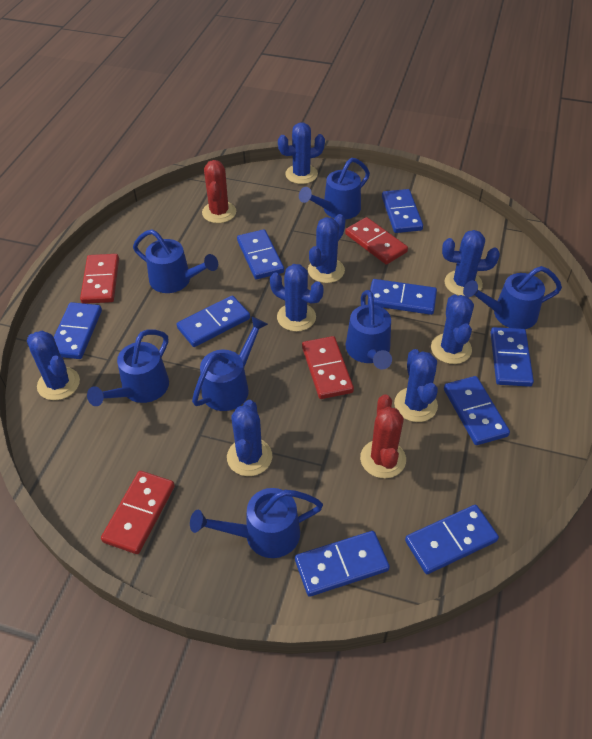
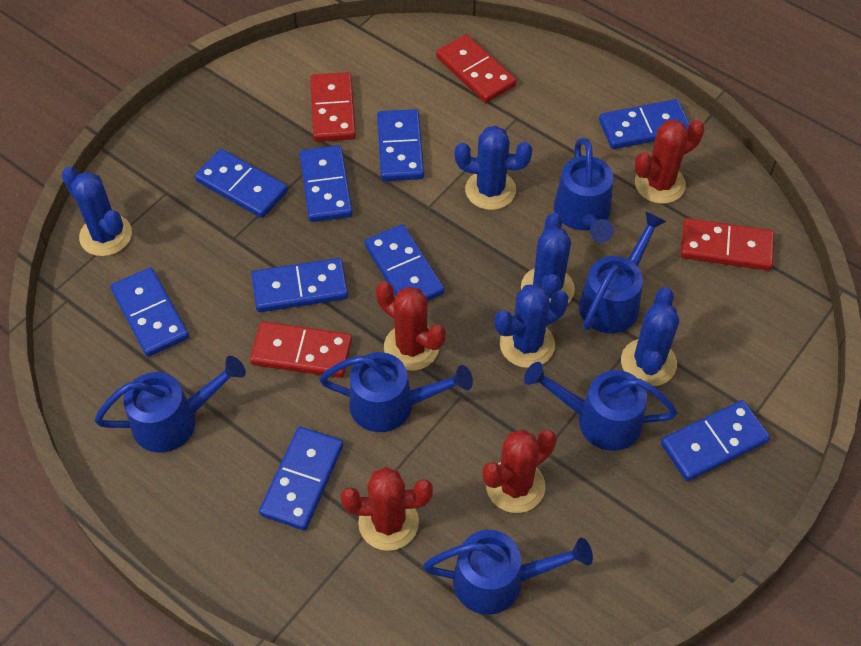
blue cactus: 8 -> 5
blue watering can: 7 -> 6
red cactus: 2 -> 4

